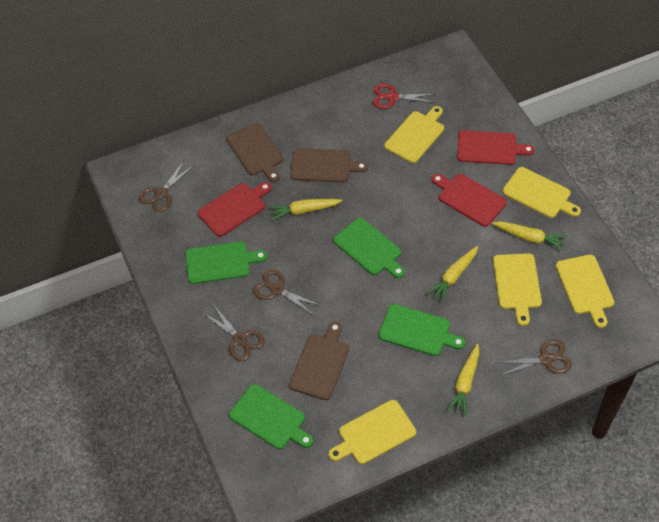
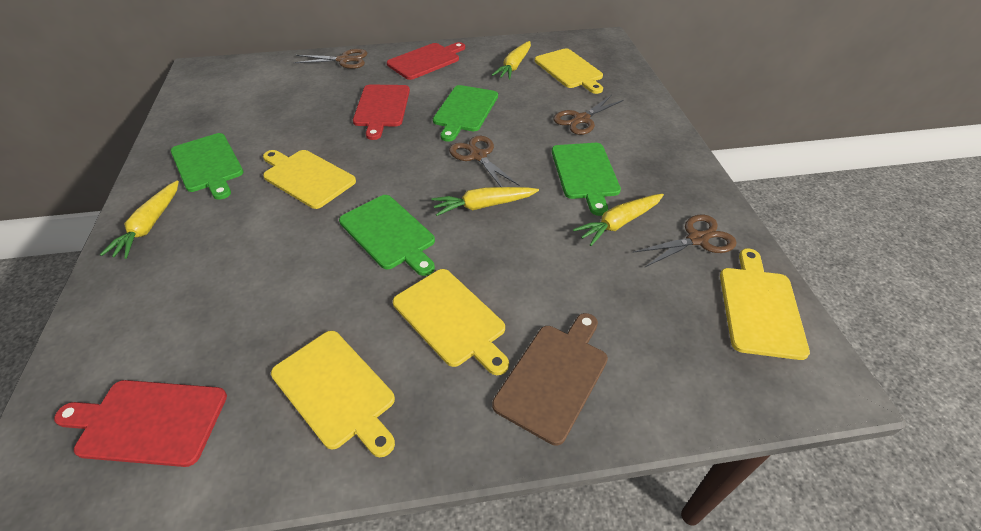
brown cutting board: 3 -> 1
red scissors: 1 -> 0

